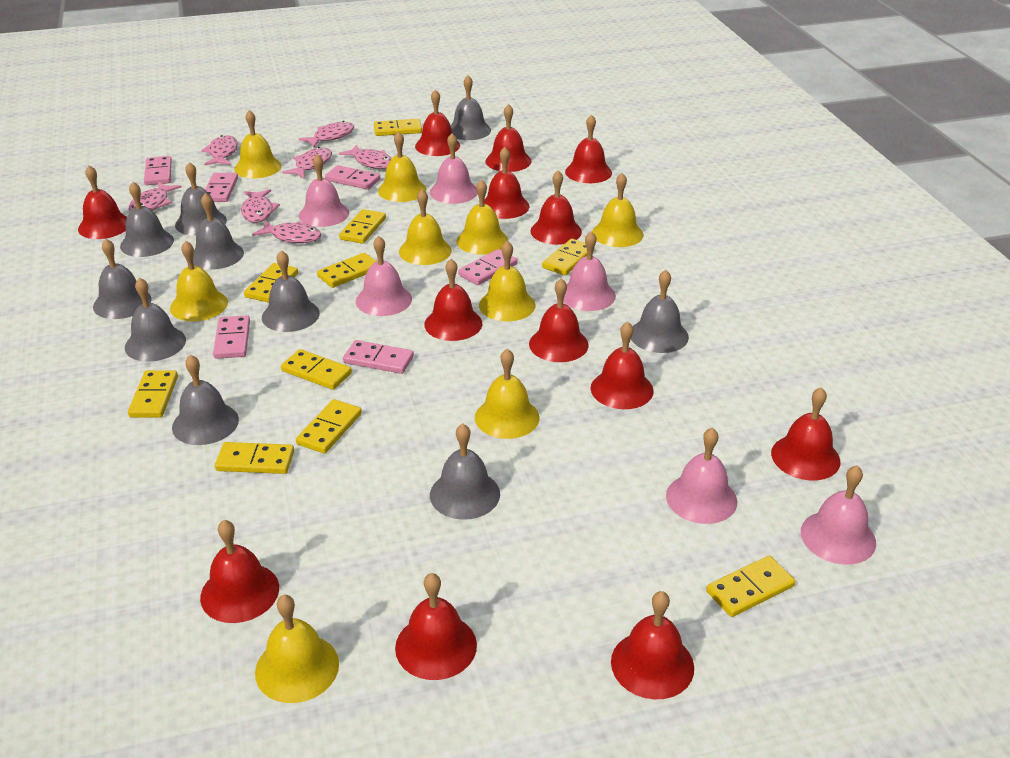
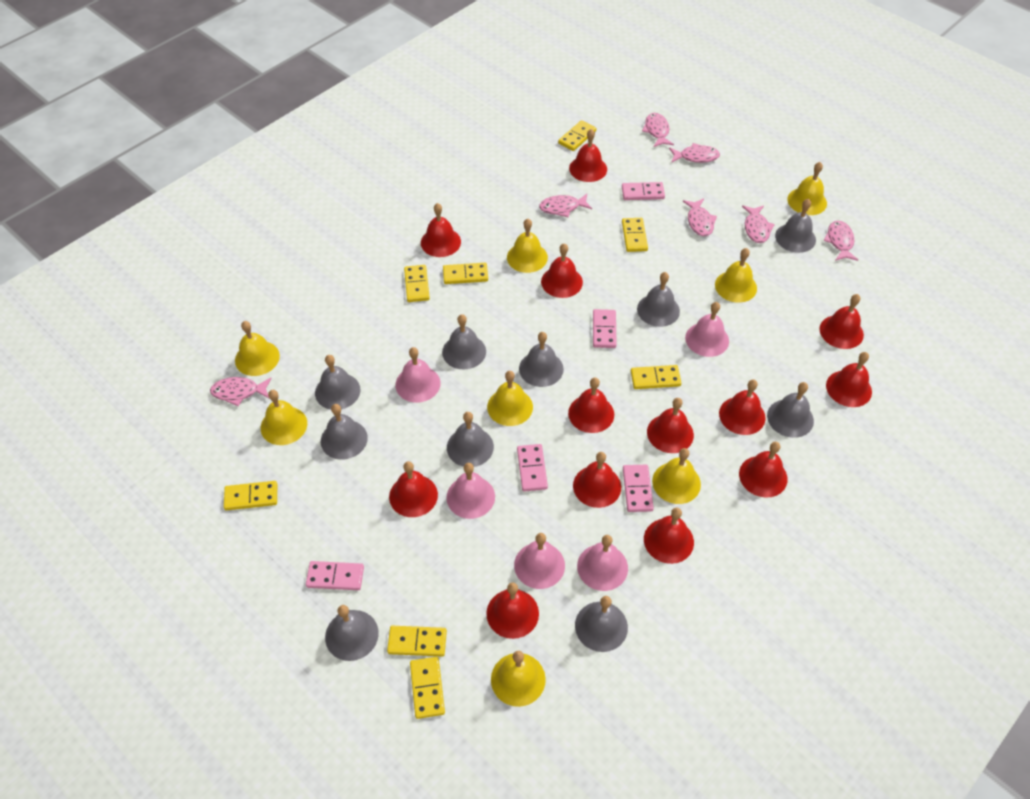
pink bell: 6 -> 5
pink domino: 6 -> 5
yellow bell: 9 -> 8
yellow domino: 10 -> 8

